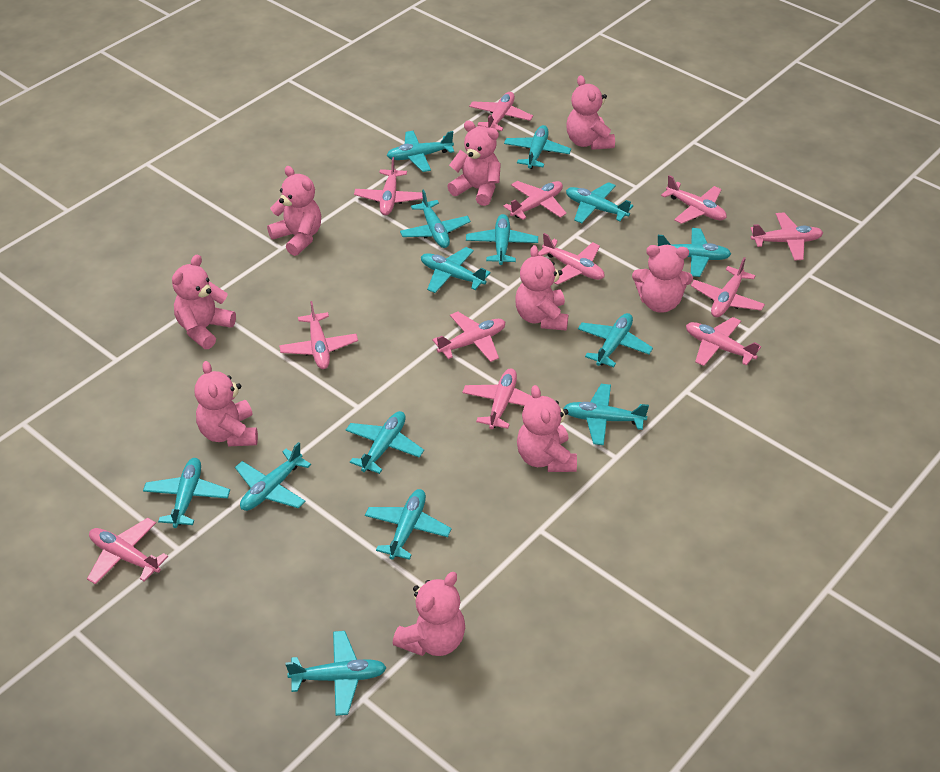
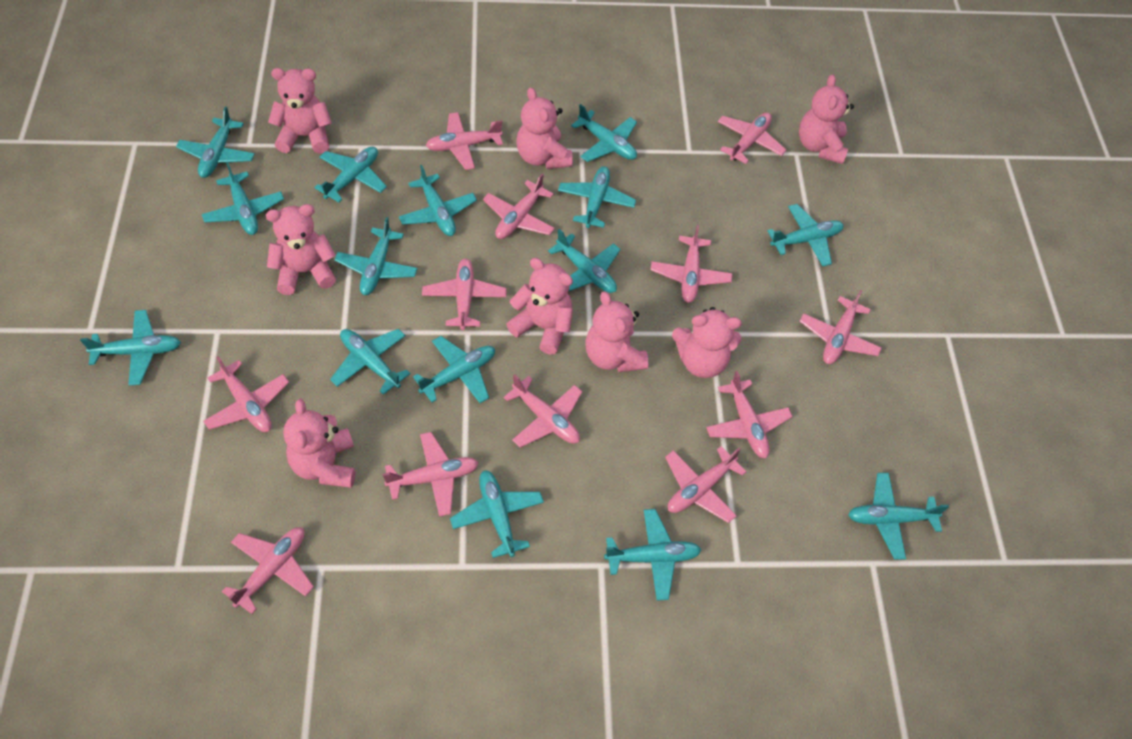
pink teddy bear: 9 -> 8
turquoise plane: 14 -> 15

